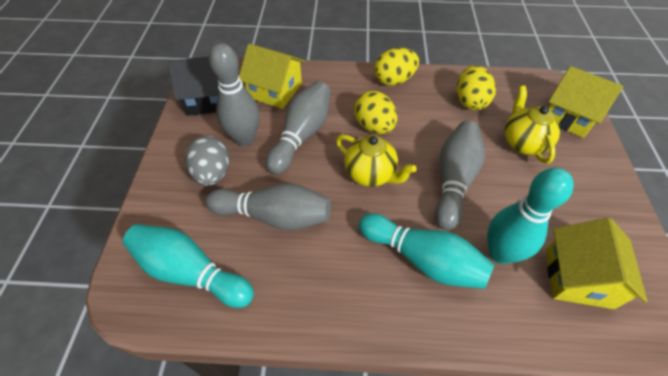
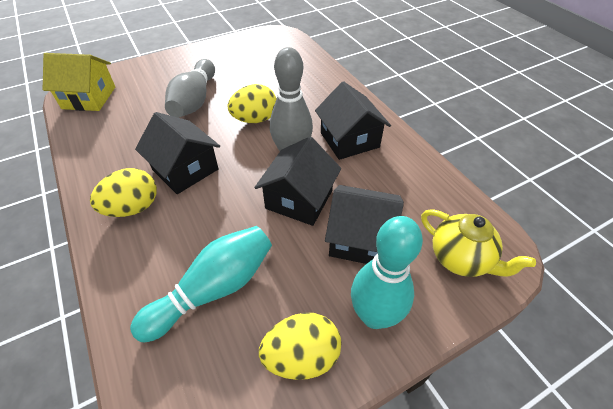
black house: 1 -> 4
grey bowling pin: 4 -> 2
grey egg: 1 -> 0
turquoise bowling pin: 3 -> 2
yellow house: 3 -> 1
yellow teapot: 2 -> 1

